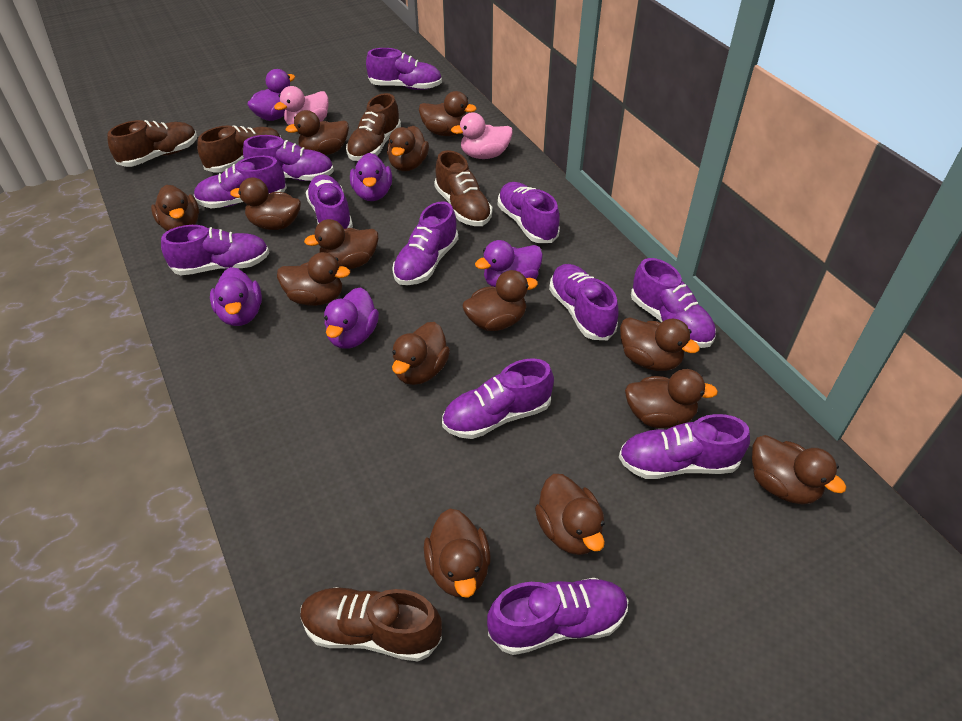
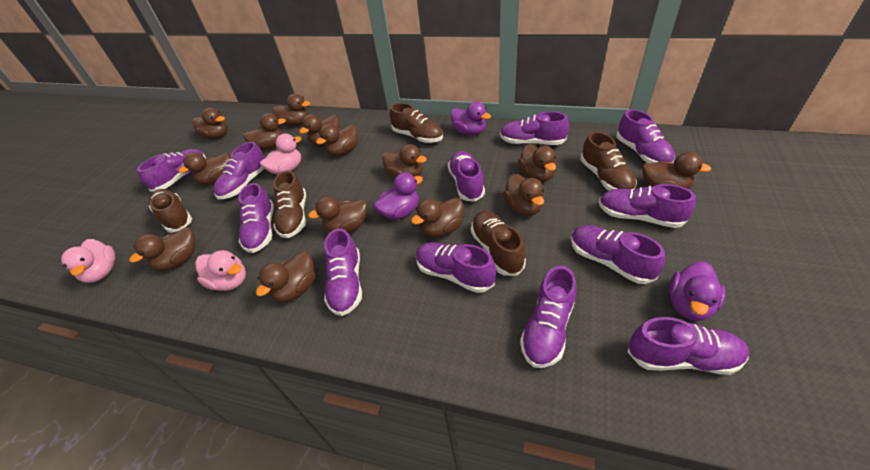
pink duck: 2 -> 3
purple duck: 5 -> 3

